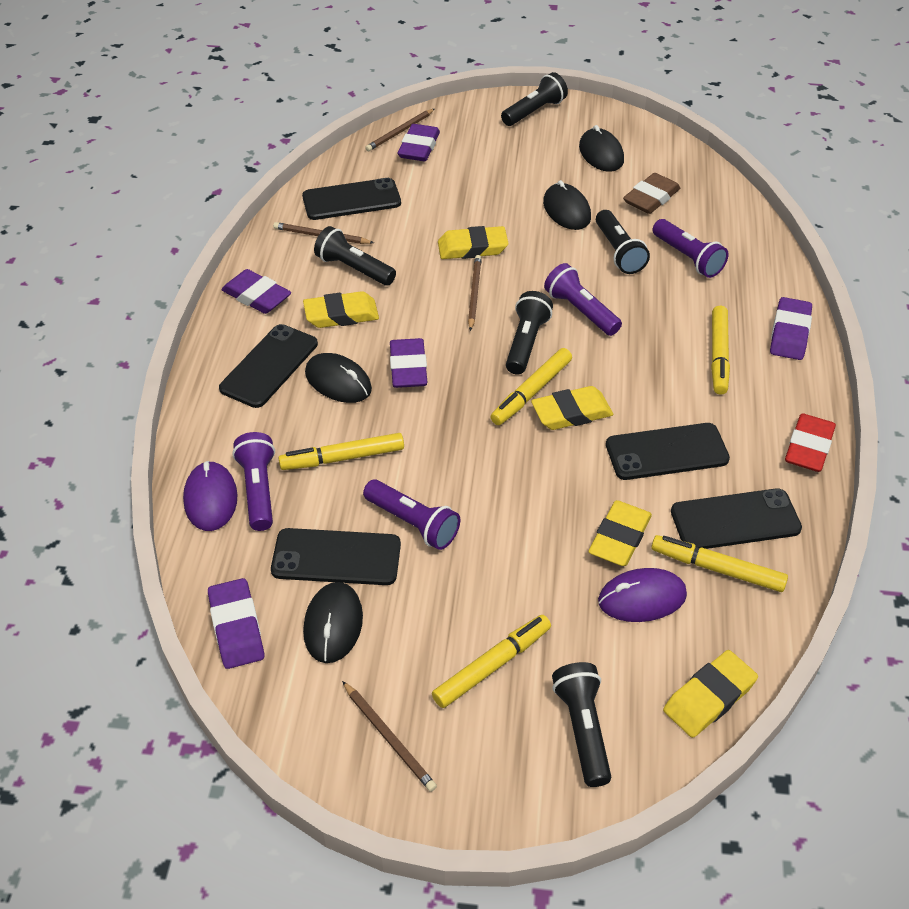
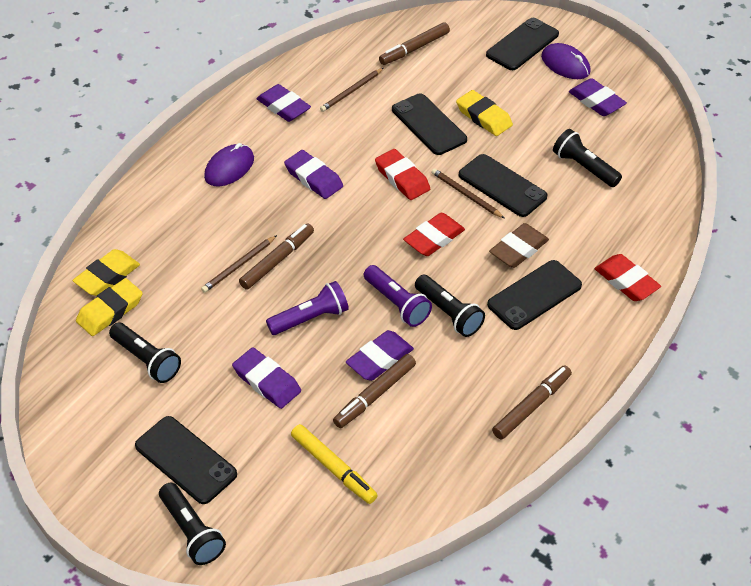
black flashlight: 5 -> 4
black mouse: 4 -> 0
brown marker: 0 -> 4
brown pencil: 4 -> 3
purple flashlight: 4 -> 2
red eraser: 1 -> 3
yellow eraser: 5 -> 3
yellow marker: 5 -> 1

